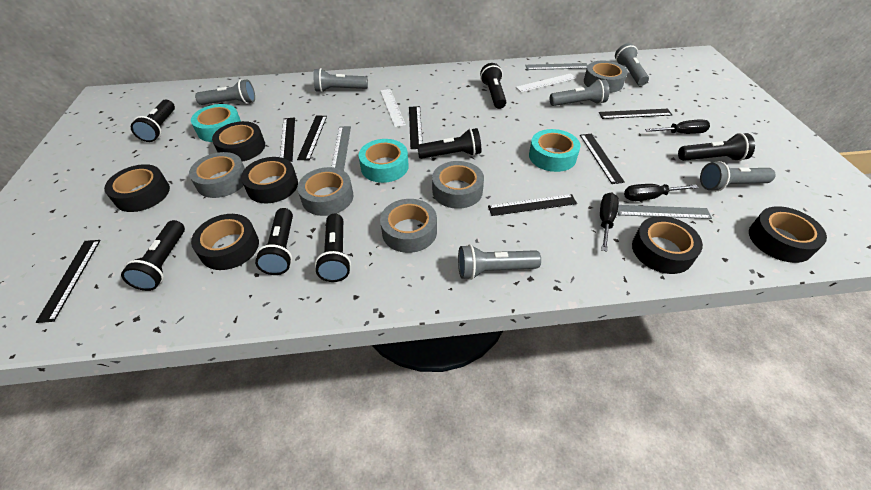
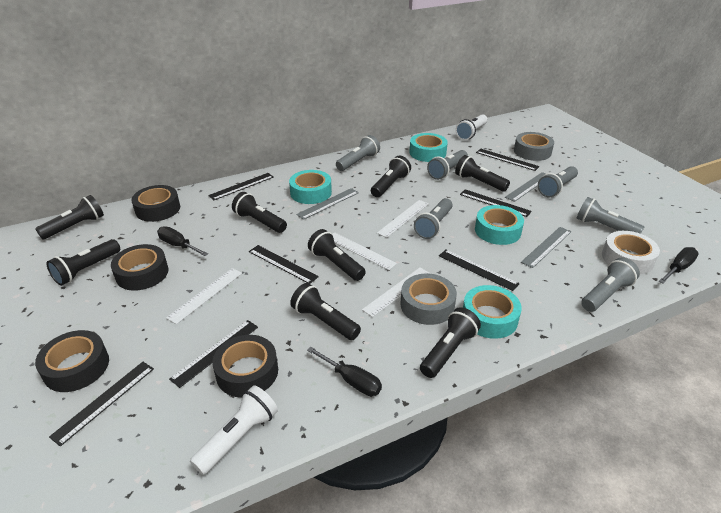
black flashlight: 7 -> 8
black tape: 6 -> 4
grey tape: 5 -> 2
turquoise tape: 3 -> 4
white flashlight: 0 -> 2
white ruler: 2 -> 4
white tape: 0 -> 1

